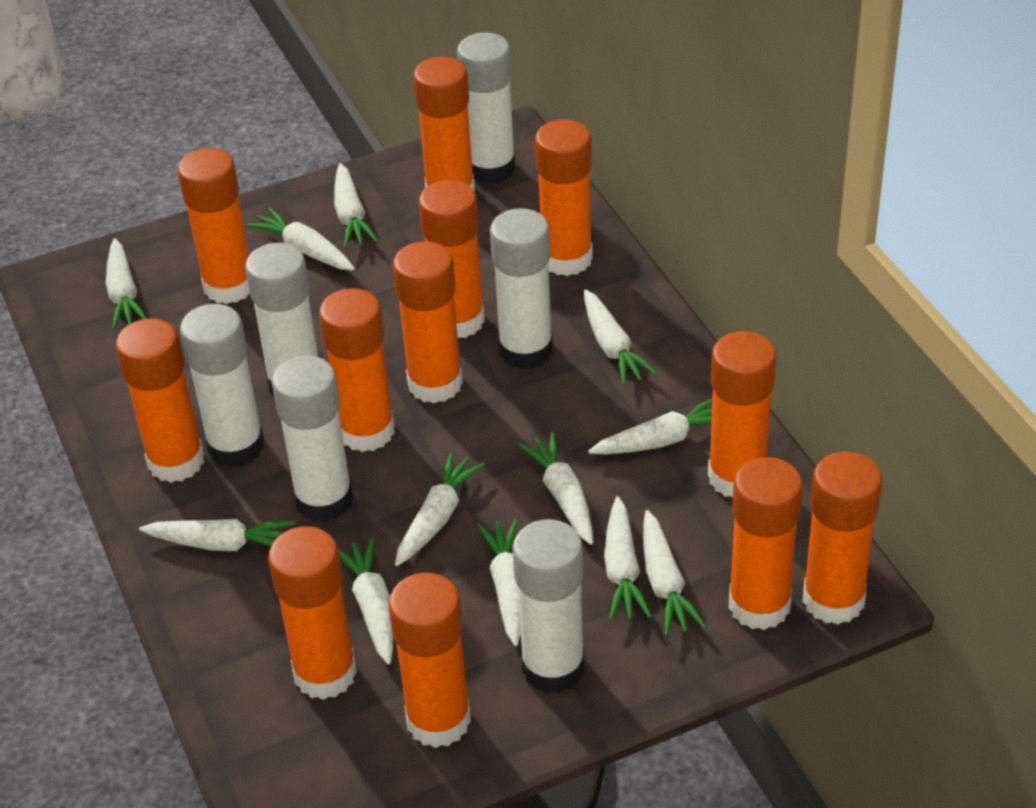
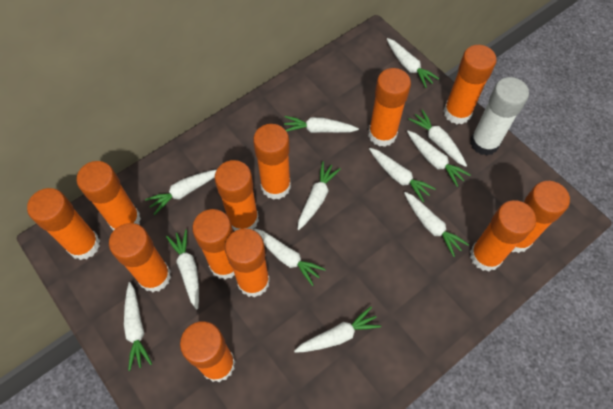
white glue stick: 6 -> 1

